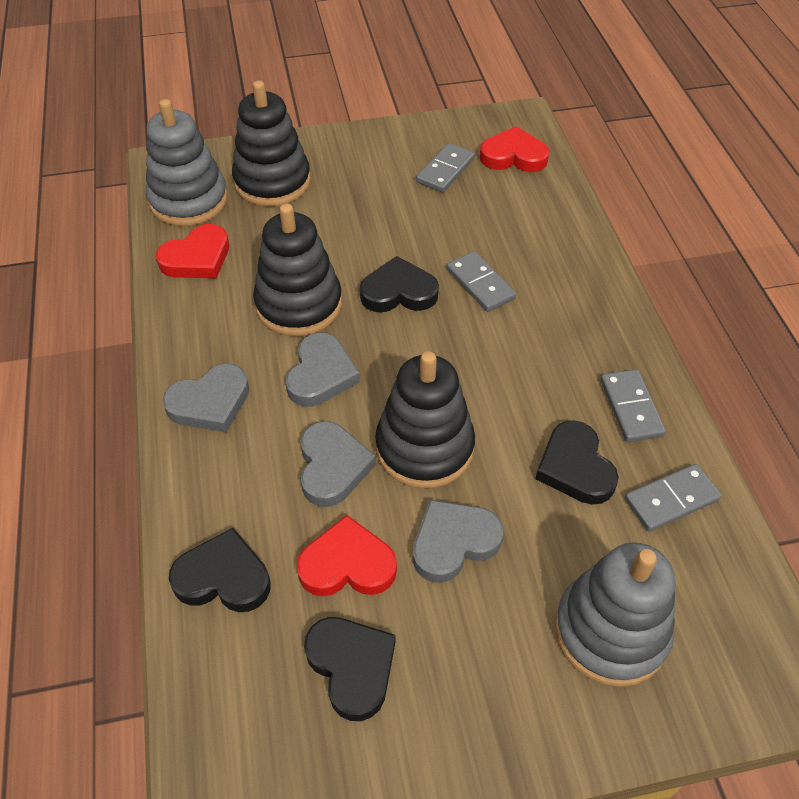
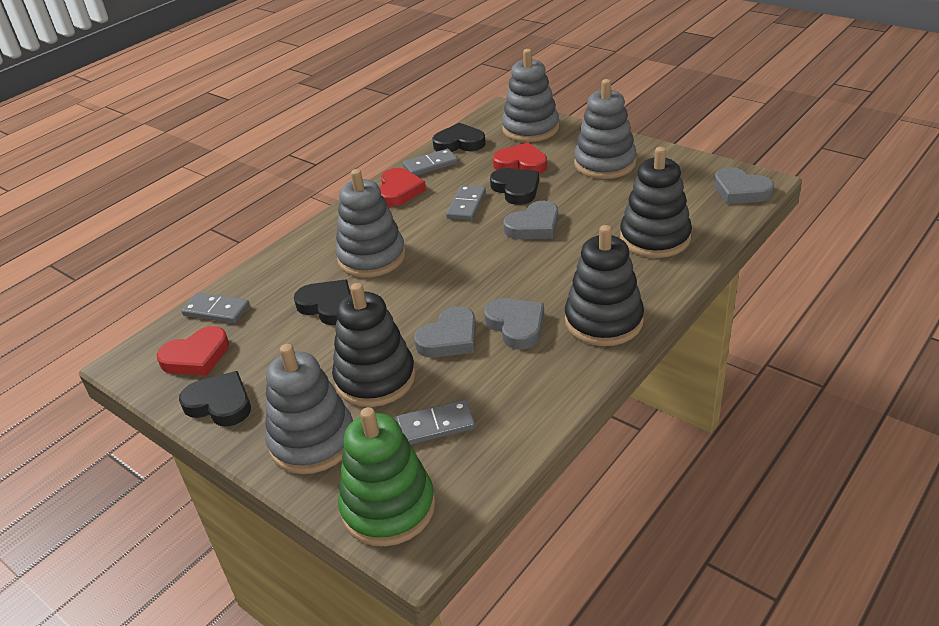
green stacking toy: 0 -> 1
grey stacking toy: 2 -> 4

